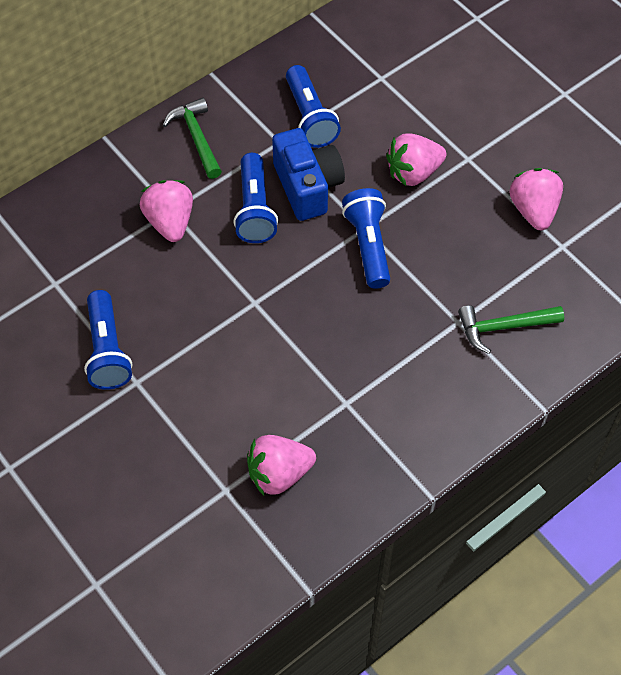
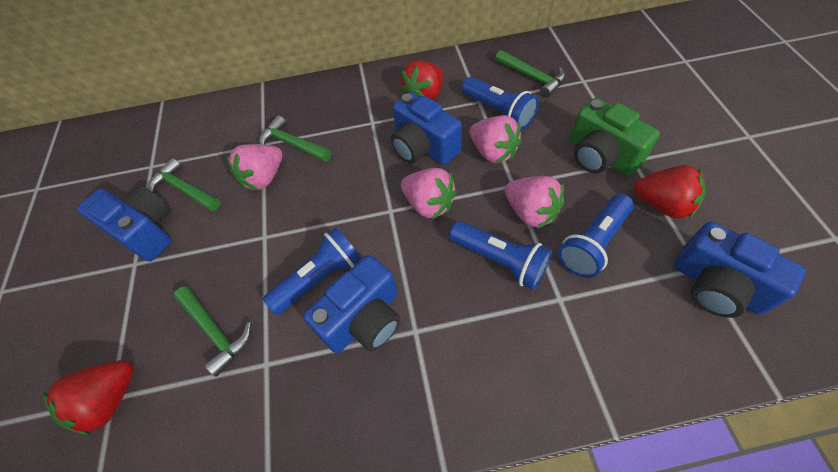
blue camera: 1 -> 4
green camera: 0 -> 1
green hammer: 2 -> 4
red strawberry: 0 -> 3

